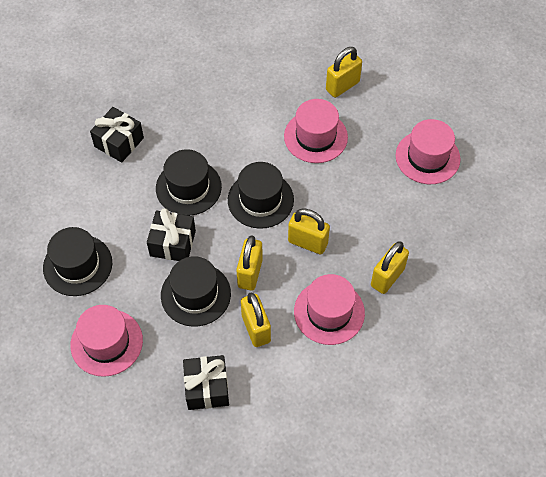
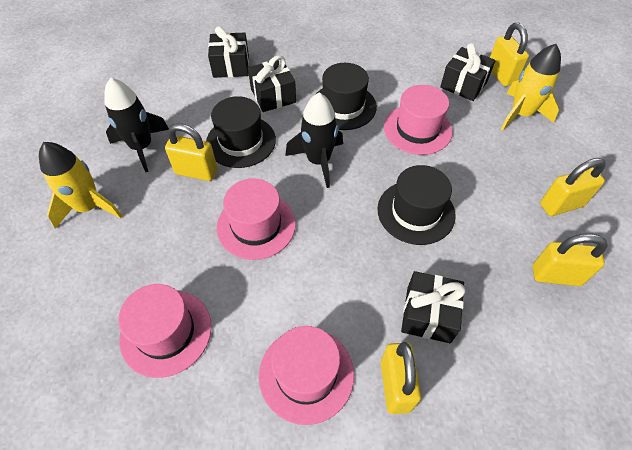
black gift: 3 -> 4
black hat: 4 -> 3
black rocket: 0 -> 2
yellow rocket: 0 -> 2

